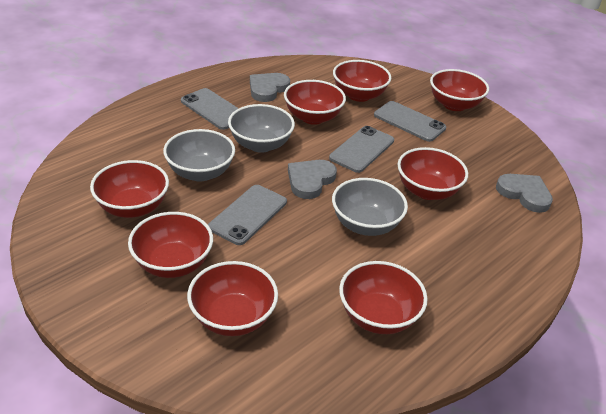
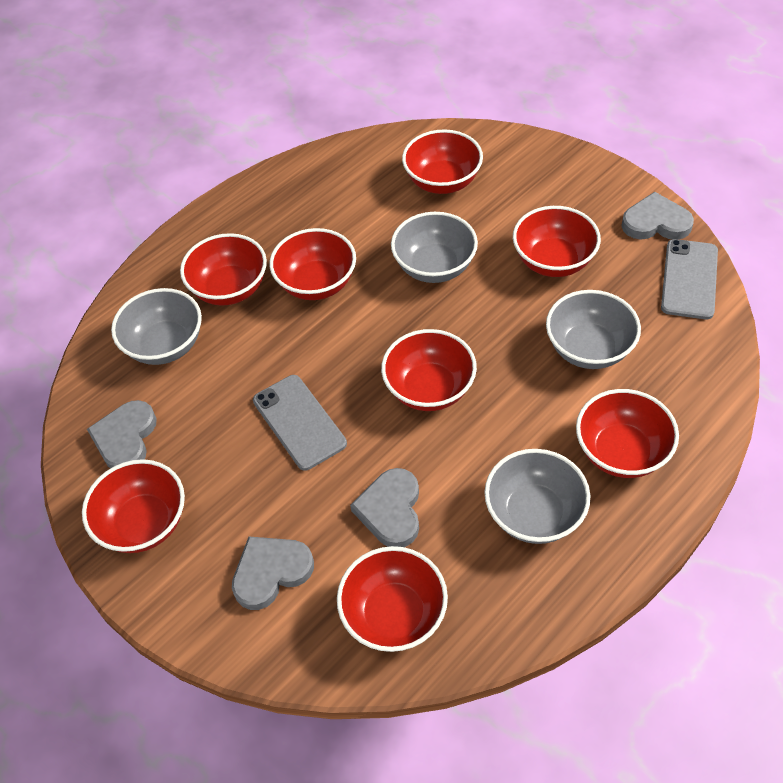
grey bowl: 3 -> 4
grey heart: 3 -> 4
grey phone: 4 -> 2

